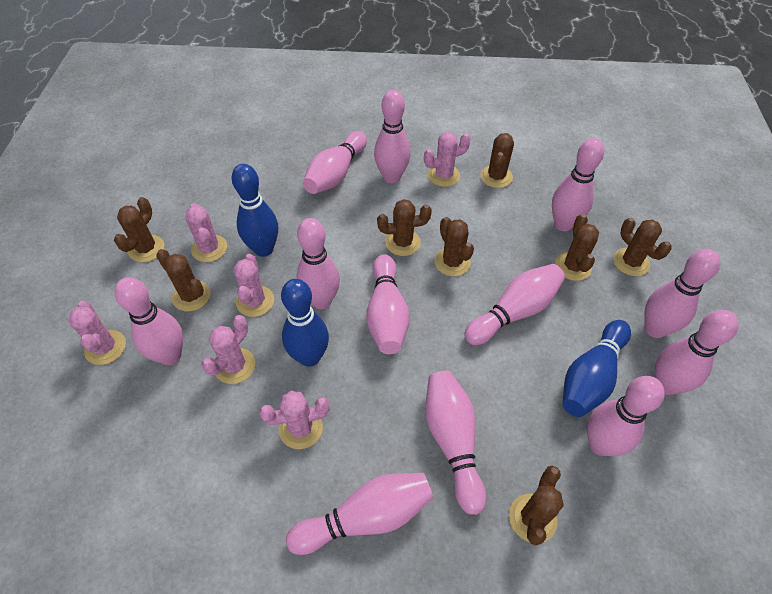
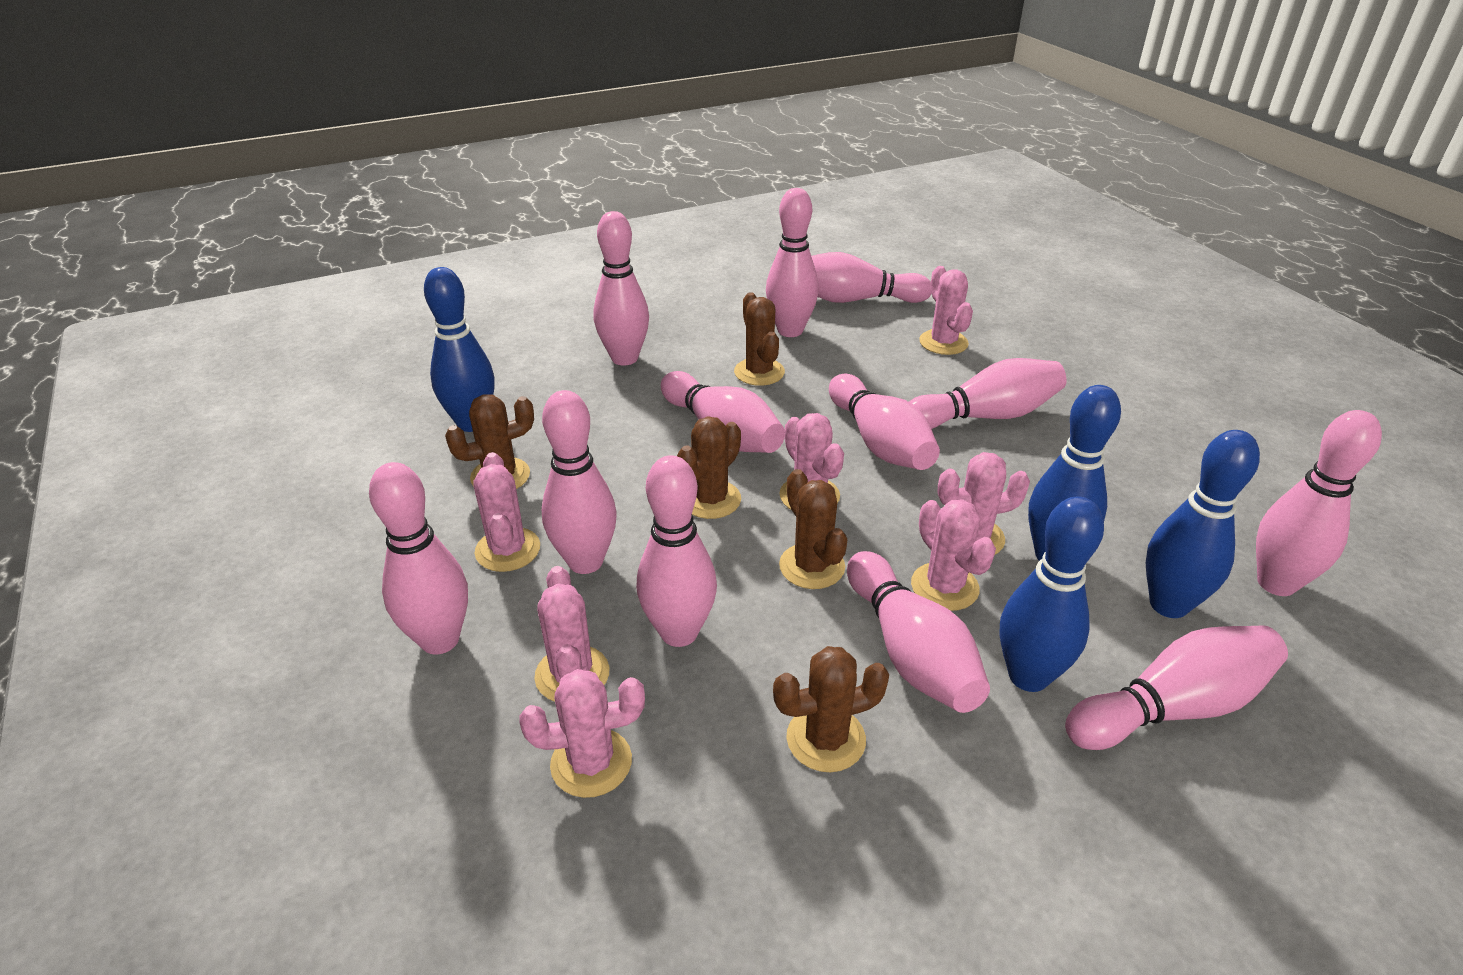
blue bowling pin: 3 -> 4
brown cactus: 8 -> 5
pink cactus: 6 -> 7

